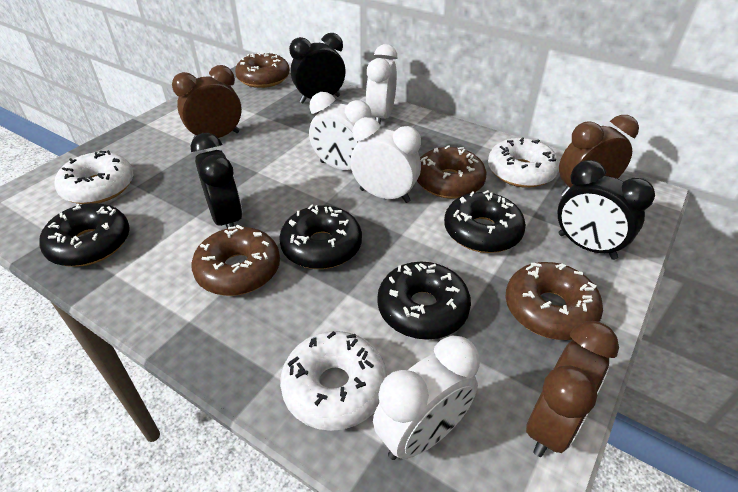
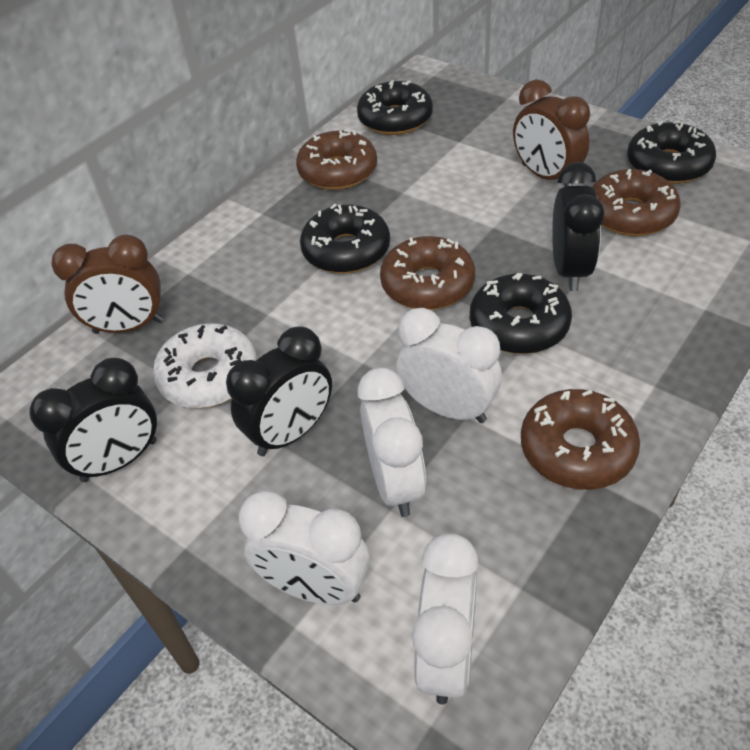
brown clock: 3 -> 2
white donut: 3 -> 1

